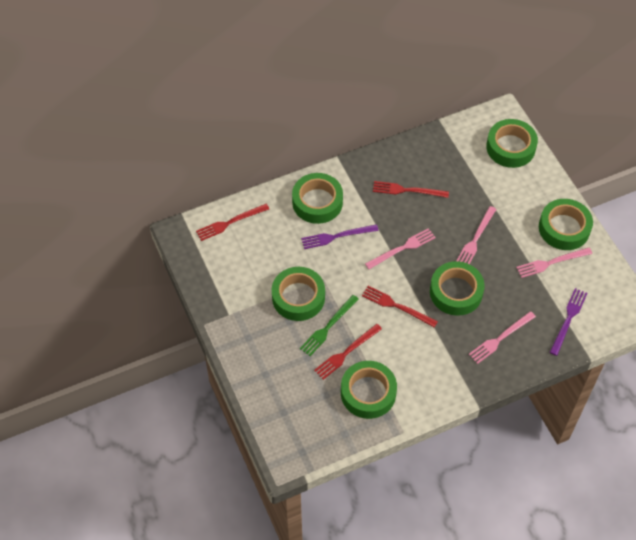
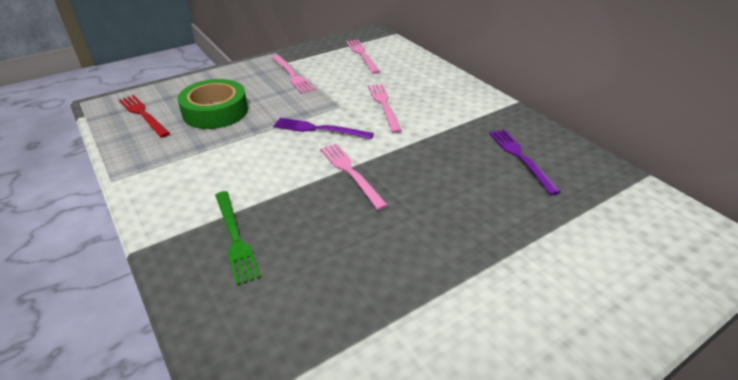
green tape: 6 -> 1
red fork: 4 -> 1

